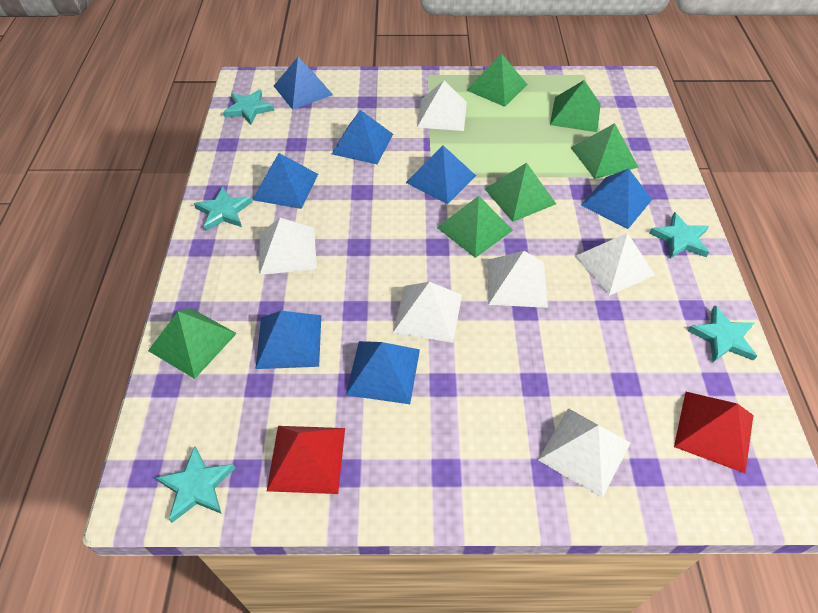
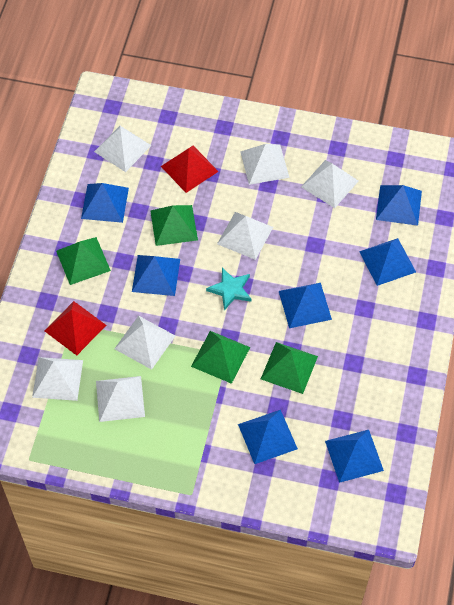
green pyramid: 6 -> 4
turquoise star: 5 -> 1
white pyramid: 6 -> 7

